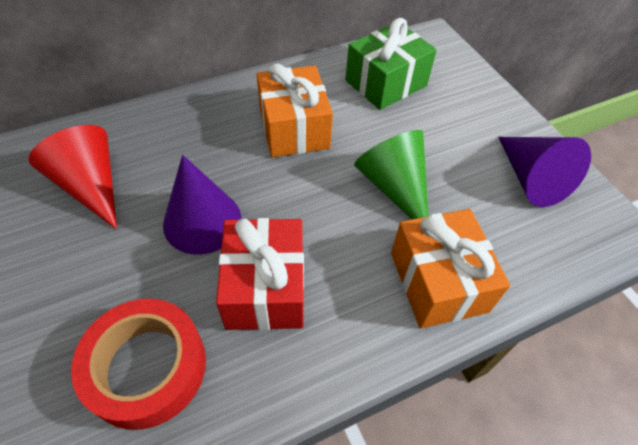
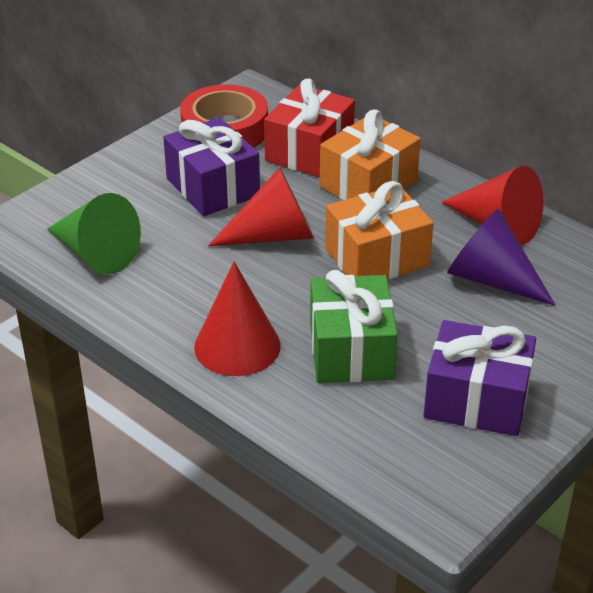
purple cone: 2 -> 1
purple gift: 0 -> 2
red cone: 1 -> 3

